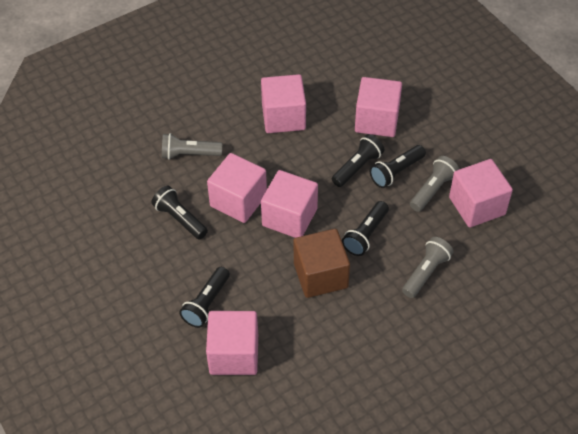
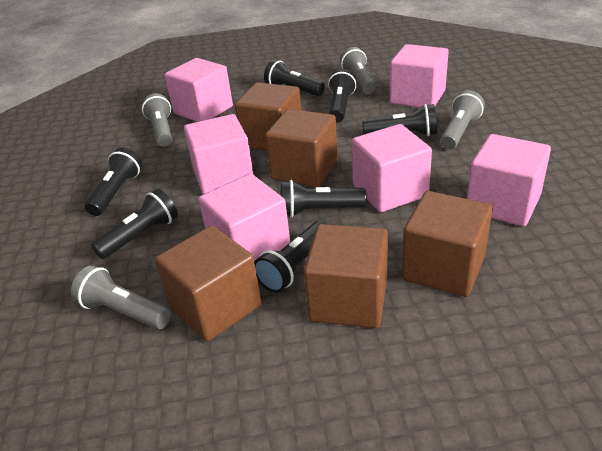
black flashlight: 5 -> 7
brown cube: 1 -> 5
grey flashlight: 3 -> 4

